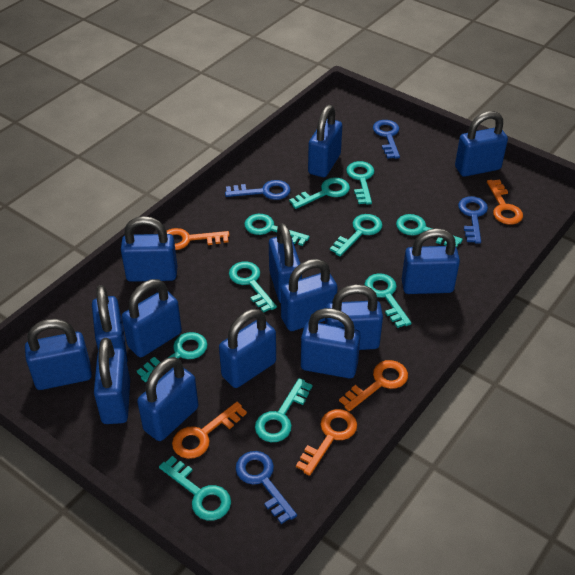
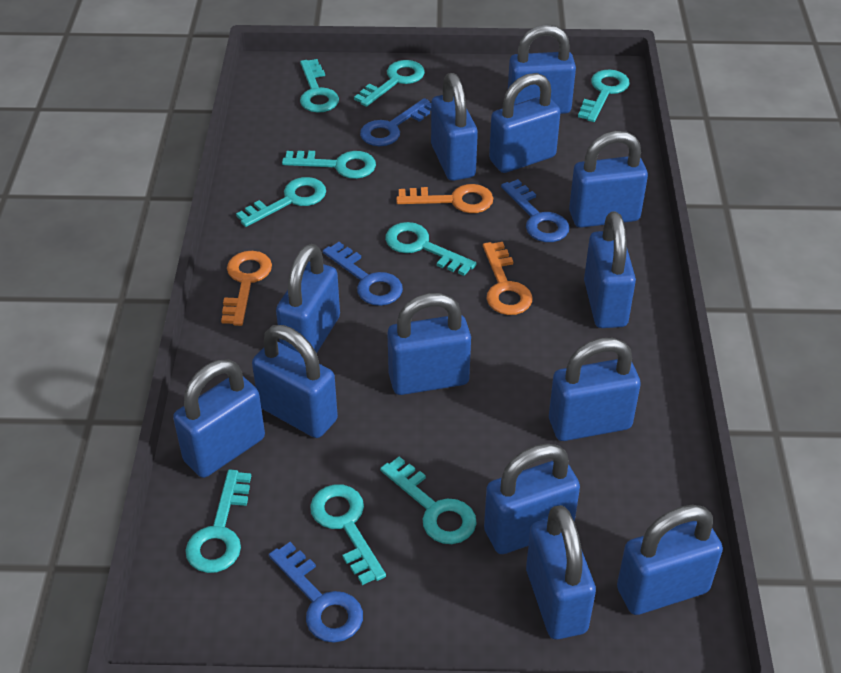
blue padlock: 14 -> 13
orange key: 5 -> 3
turquoise key: 10 -> 9

